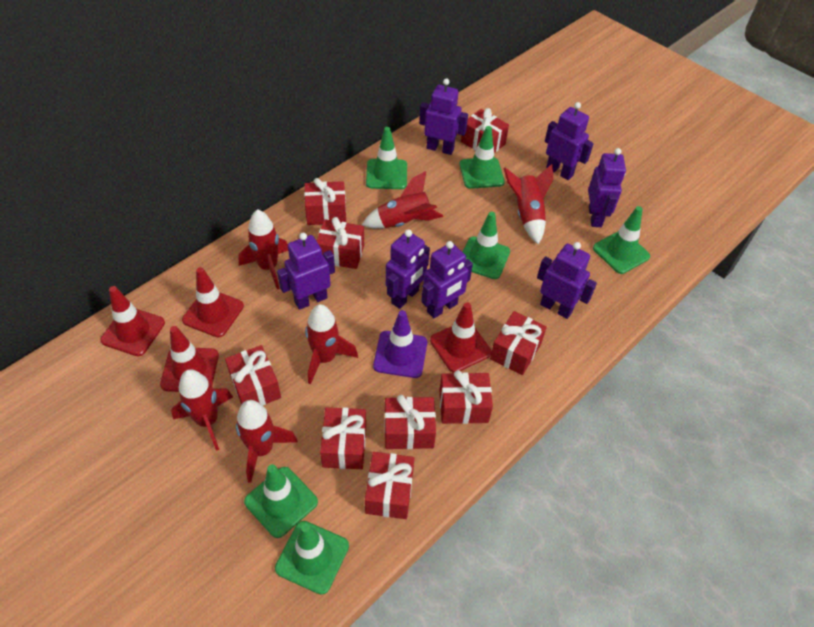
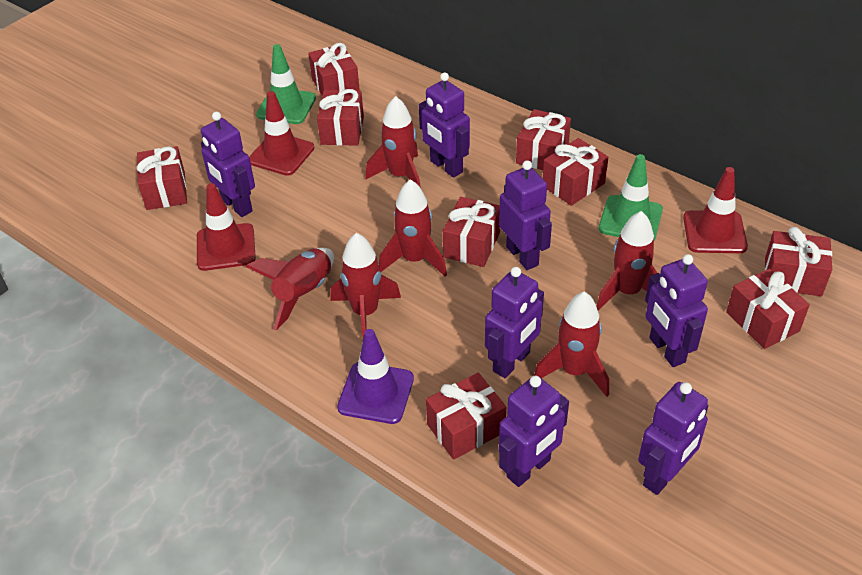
green traffic cone: 6 -> 2
red traffic cone: 4 -> 3

